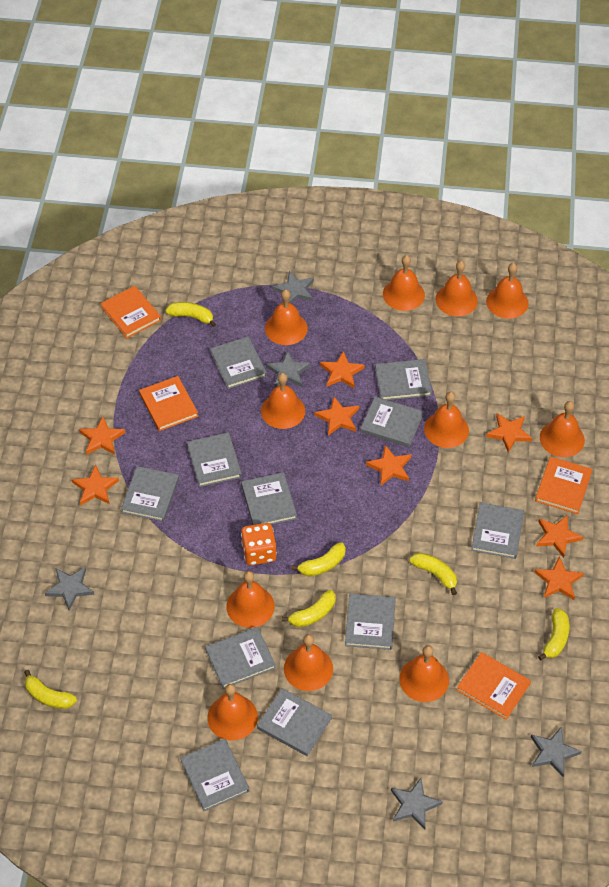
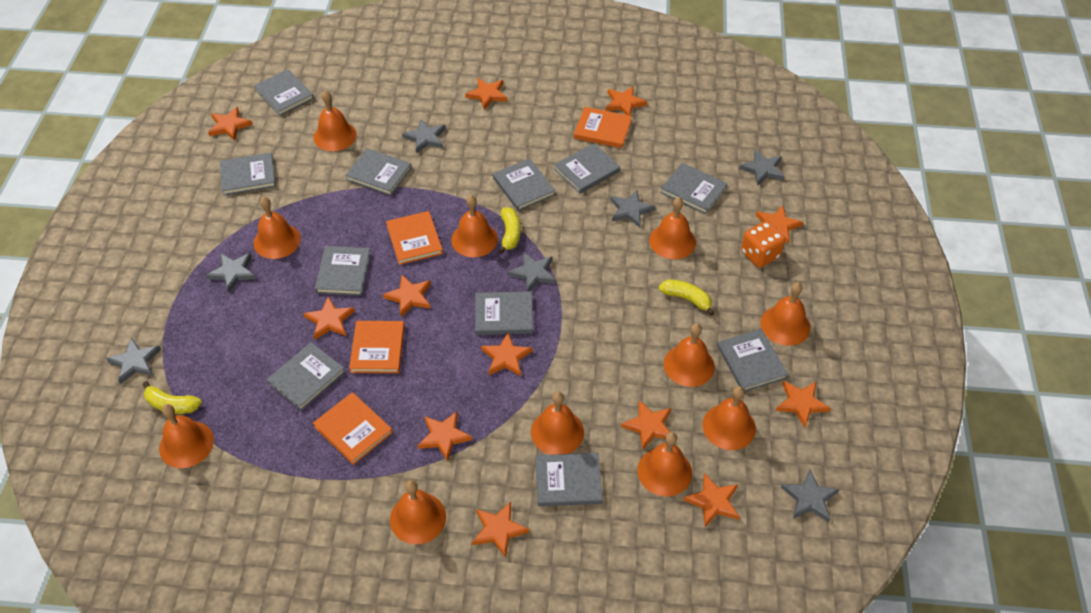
grey star: 5 -> 7
orange star: 8 -> 12
yellow banana: 6 -> 3

